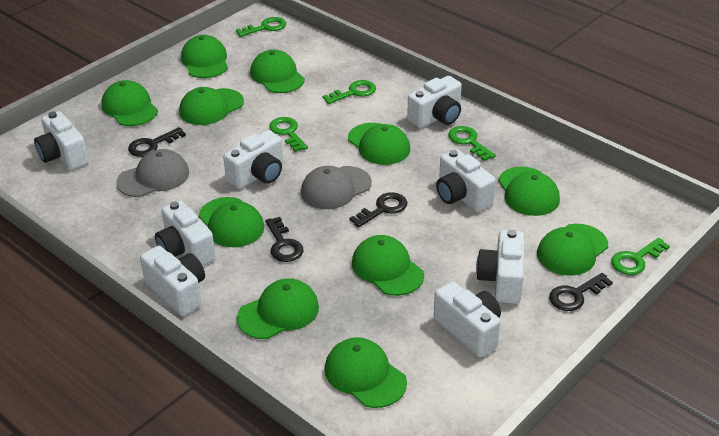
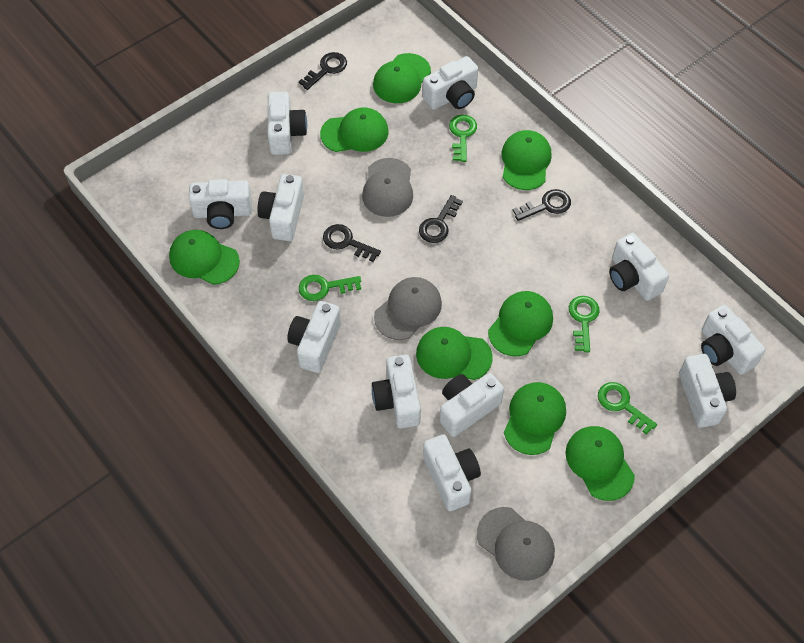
green cap: 11 -> 8
green key: 5 -> 4
grey cap: 2 -> 3
white camera: 8 -> 11

